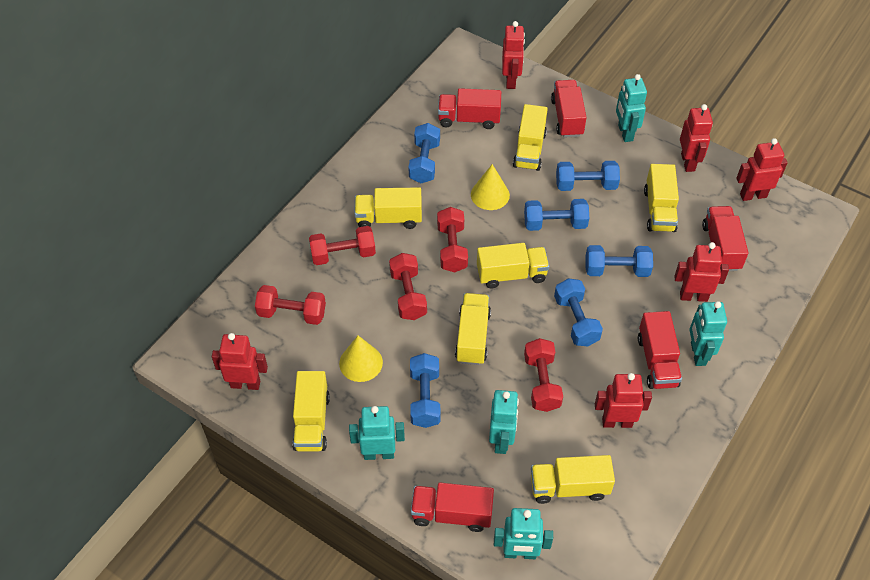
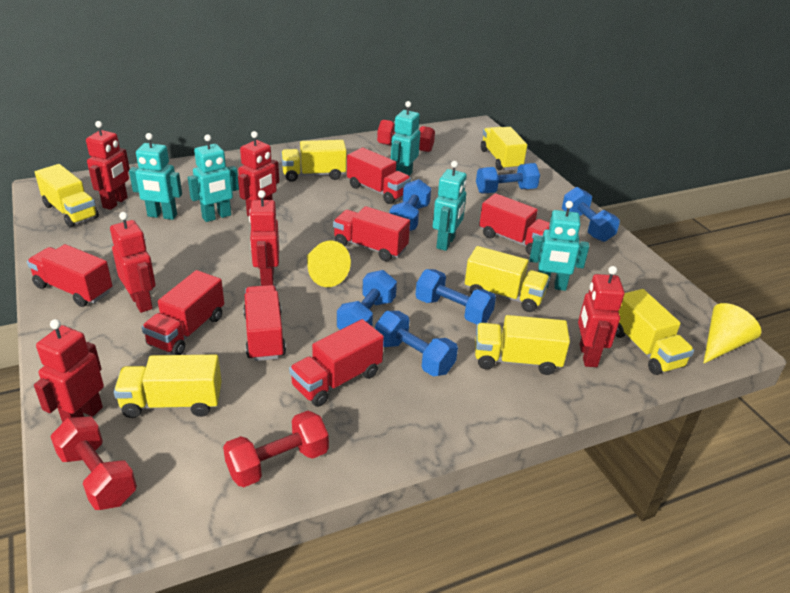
red dumbbell: 5 -> 3
red truck: 5 -> 7

